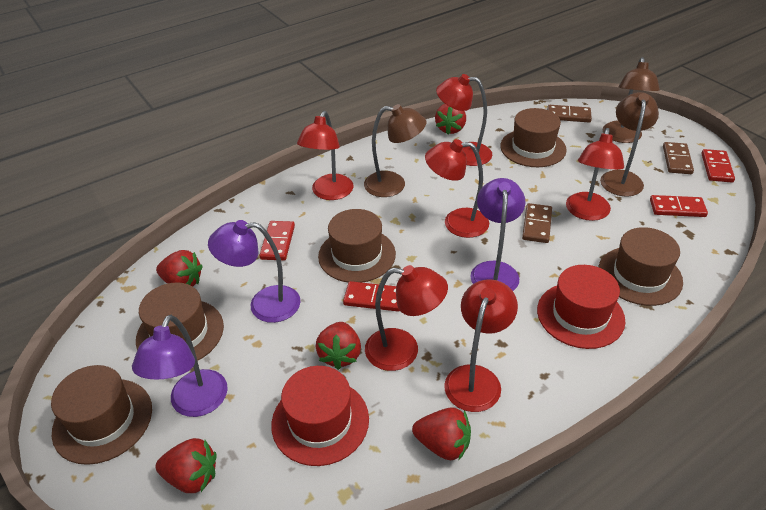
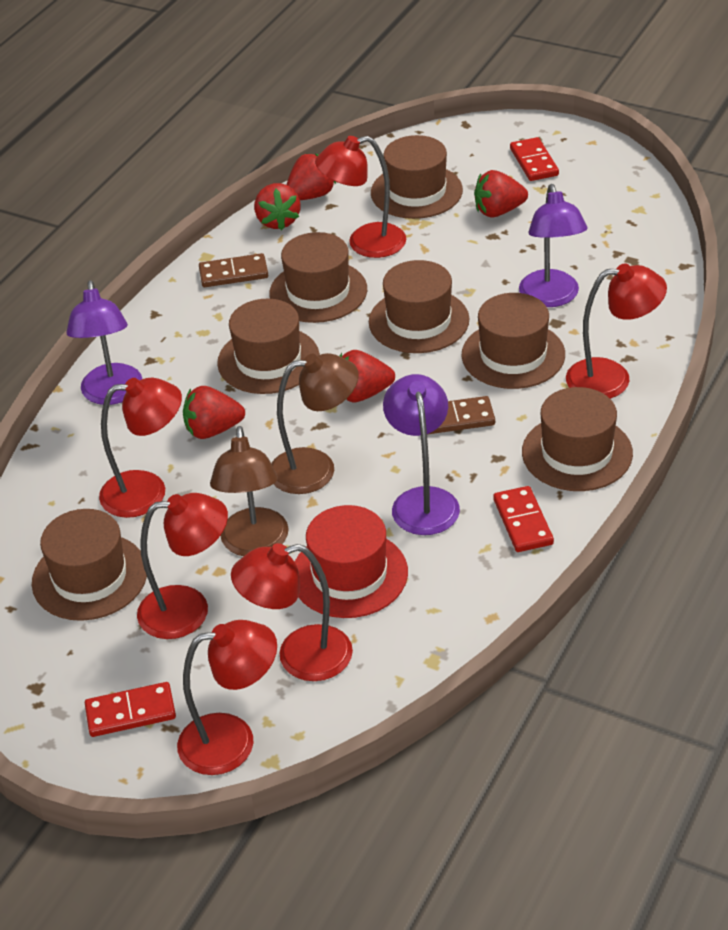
brown domino: 3 -> 2
brown hat: 5 -> 7
brown lamp: 3 -> 2
red domino: 4 -> 3
red hat: 2 -> 1

